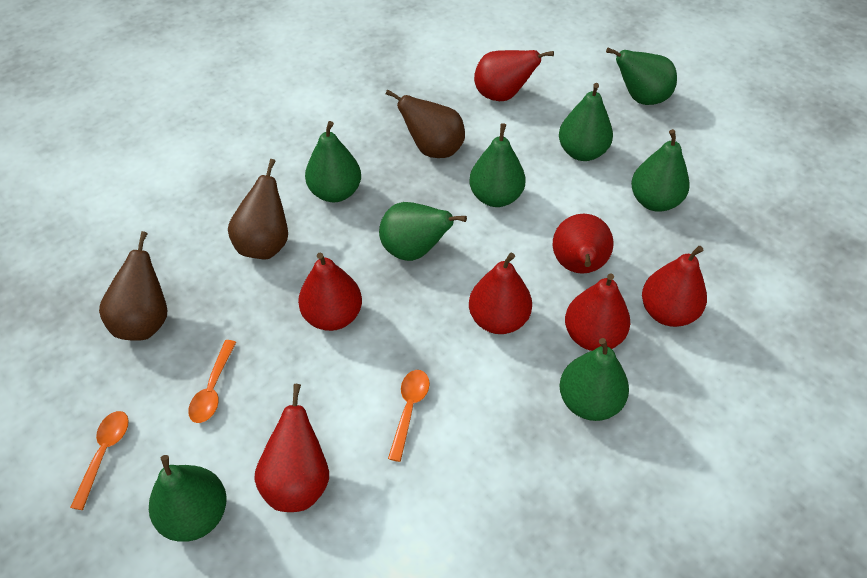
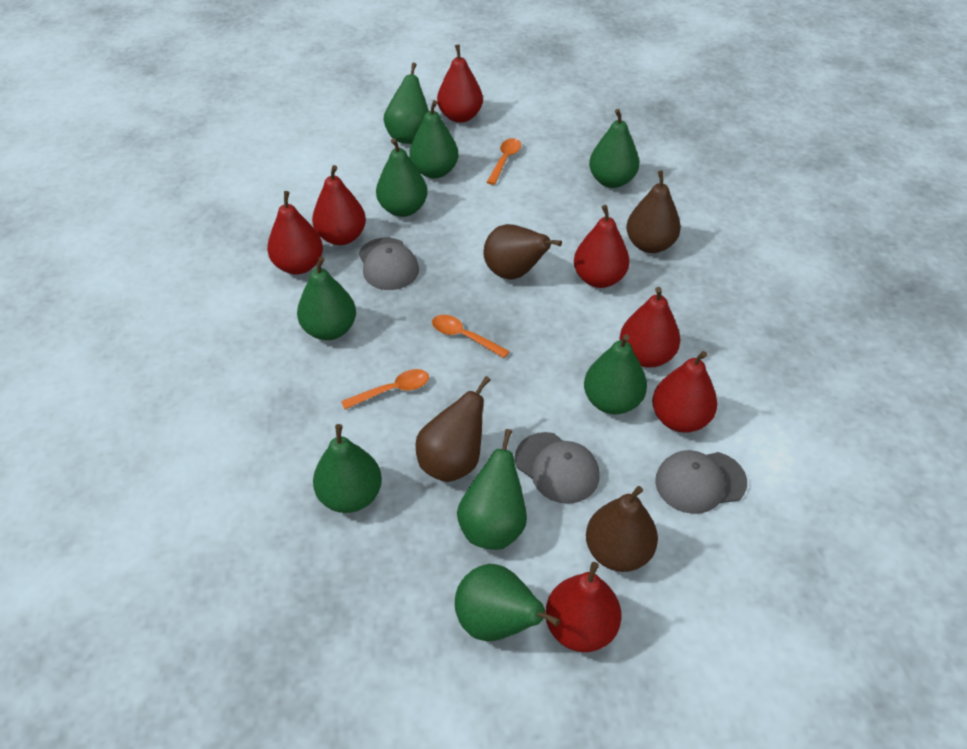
brown pear: 3 -> 4
green pear: 8 -> 9
grey cap: 0 -> 3

